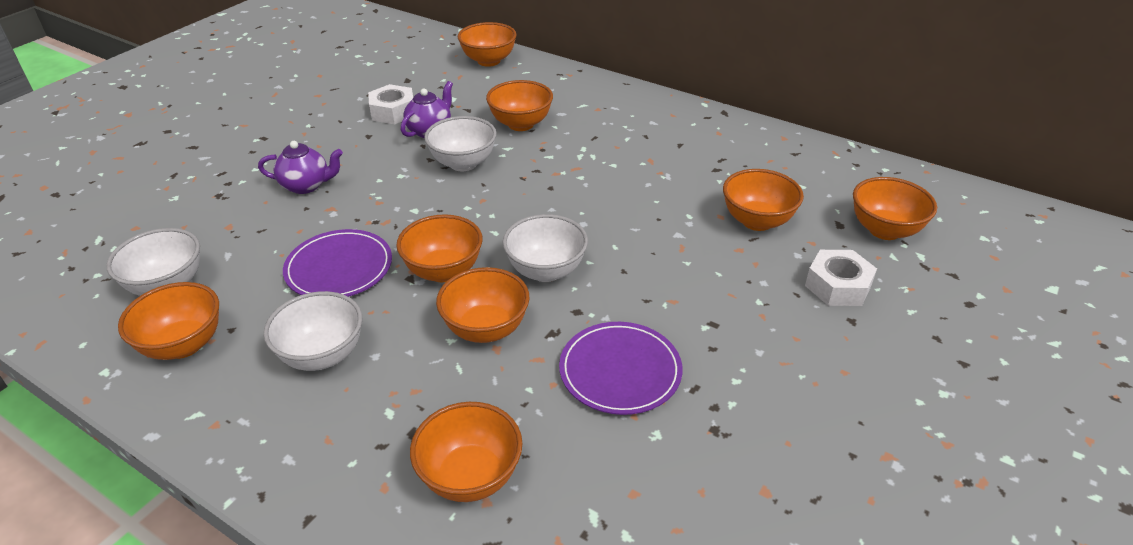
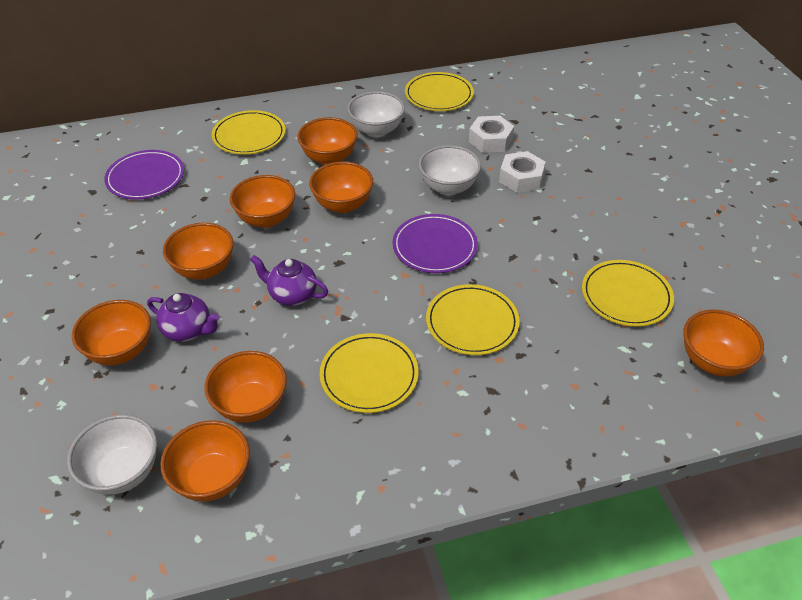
white bowl: 4 -> 3
yellow plate: 0 -> 5

